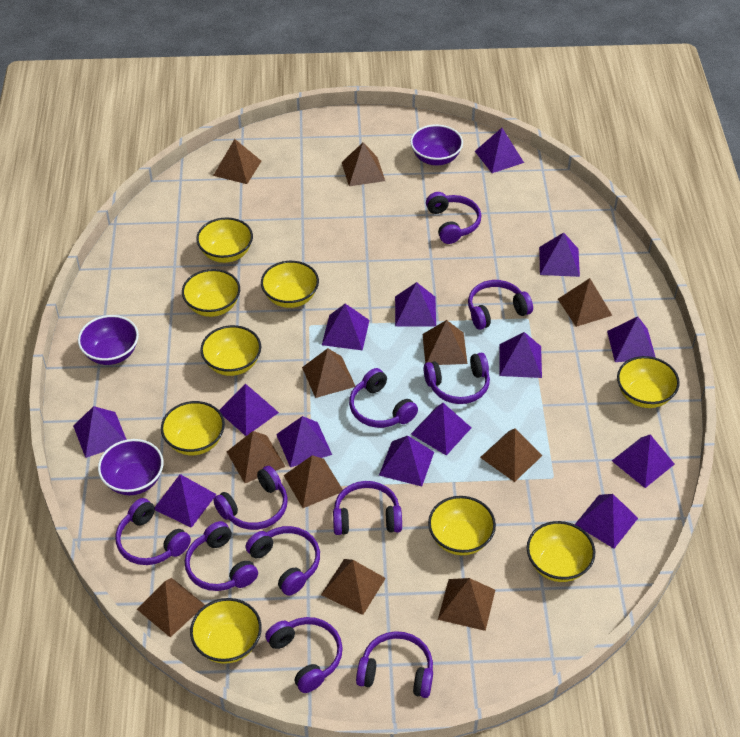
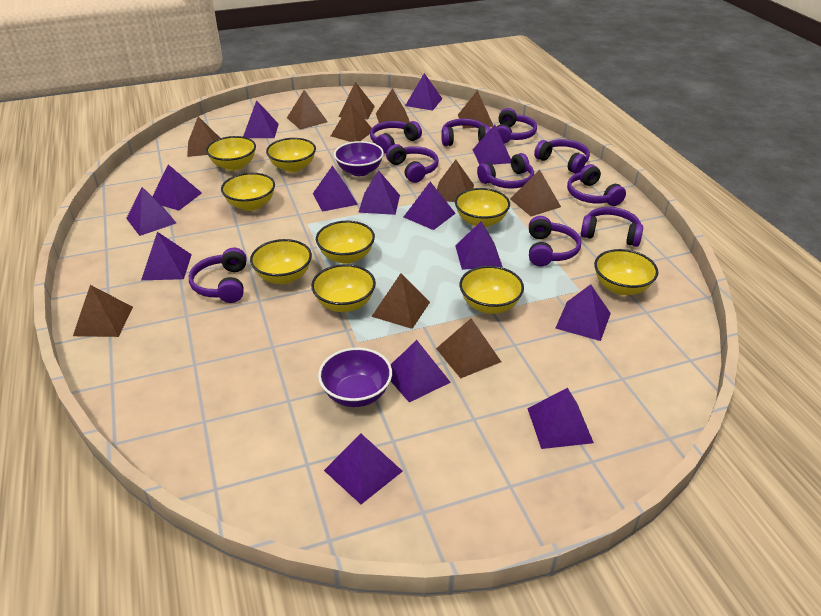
purple bowl: 3 -> 2
purple headphones: 11 -> 10

